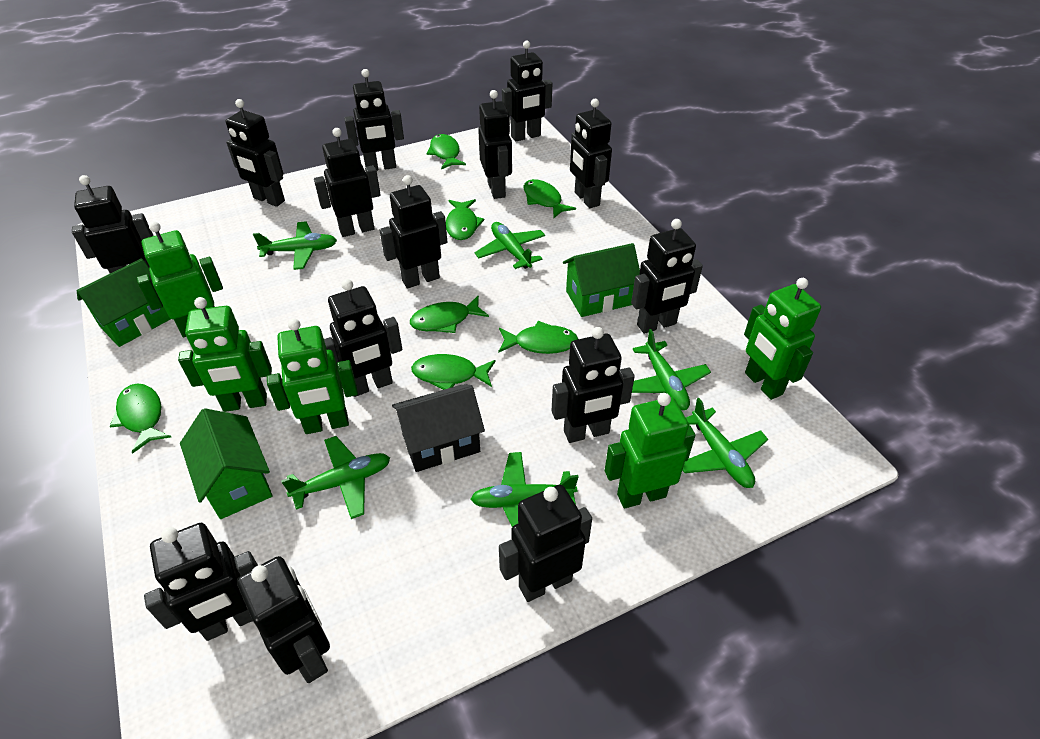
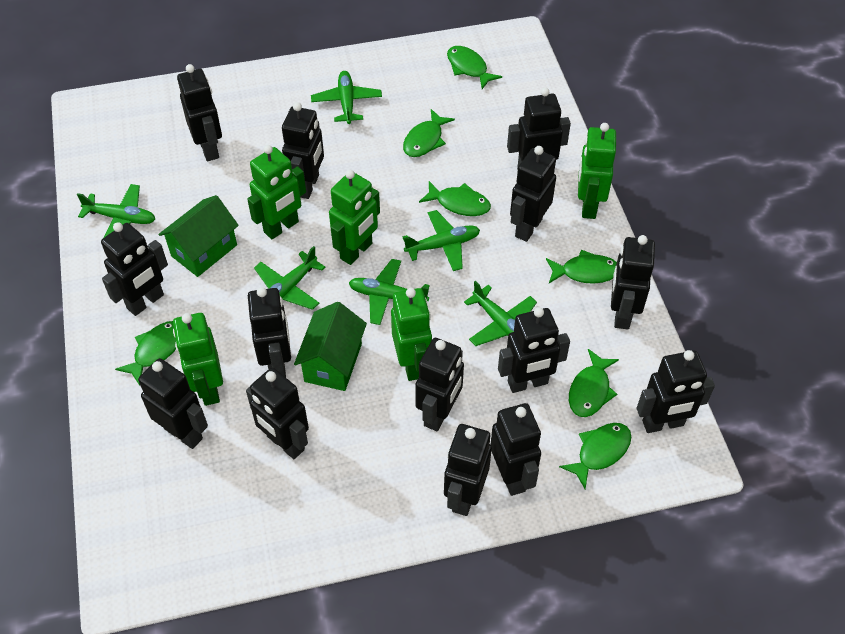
black house: 1 -> 0
green house: 3 -> 2

